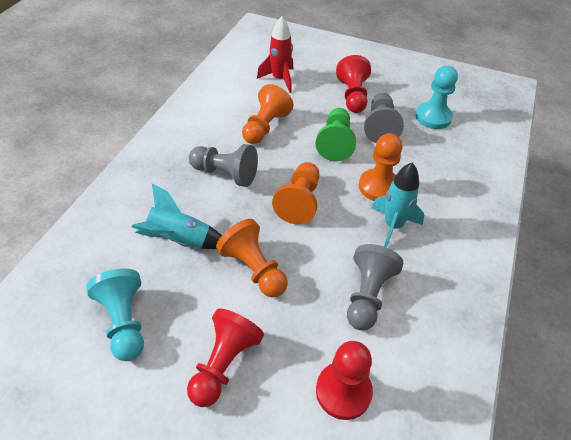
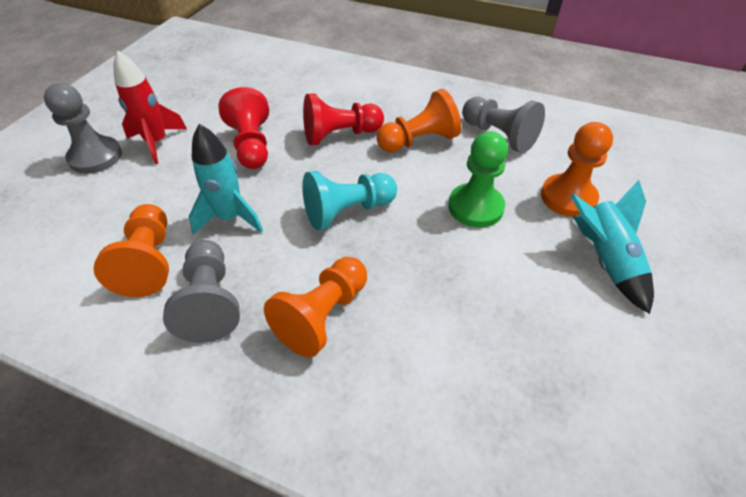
red pawn: 3 -> 2
turquoise pawn: 2 -> 1

